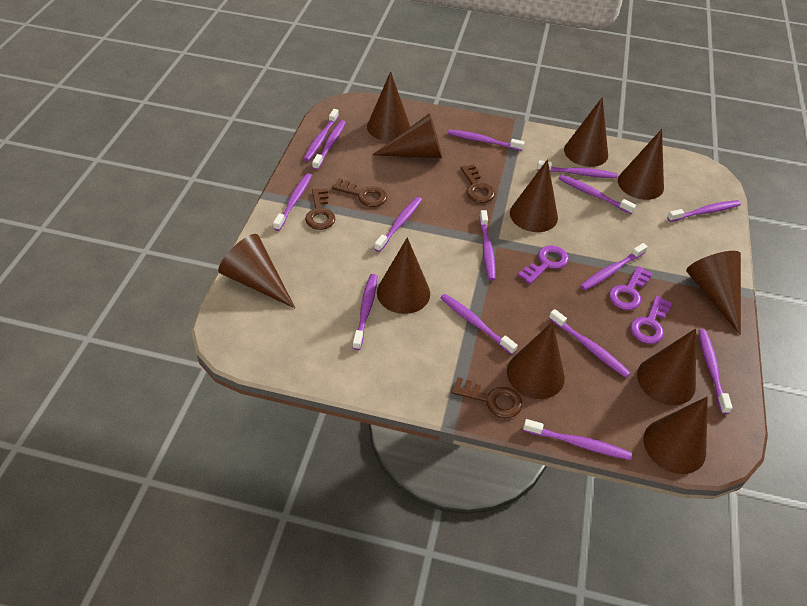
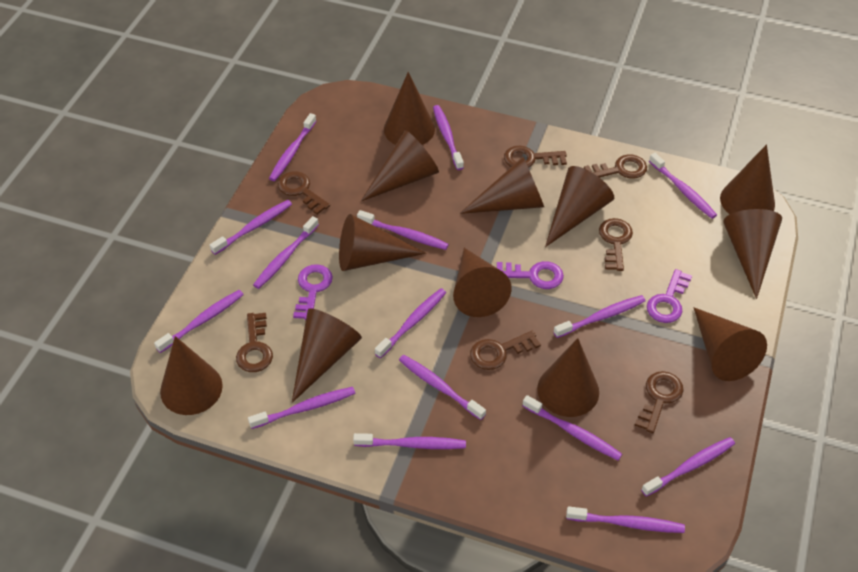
brown cone: 11 -> 12
brown key: 4 -> 7

